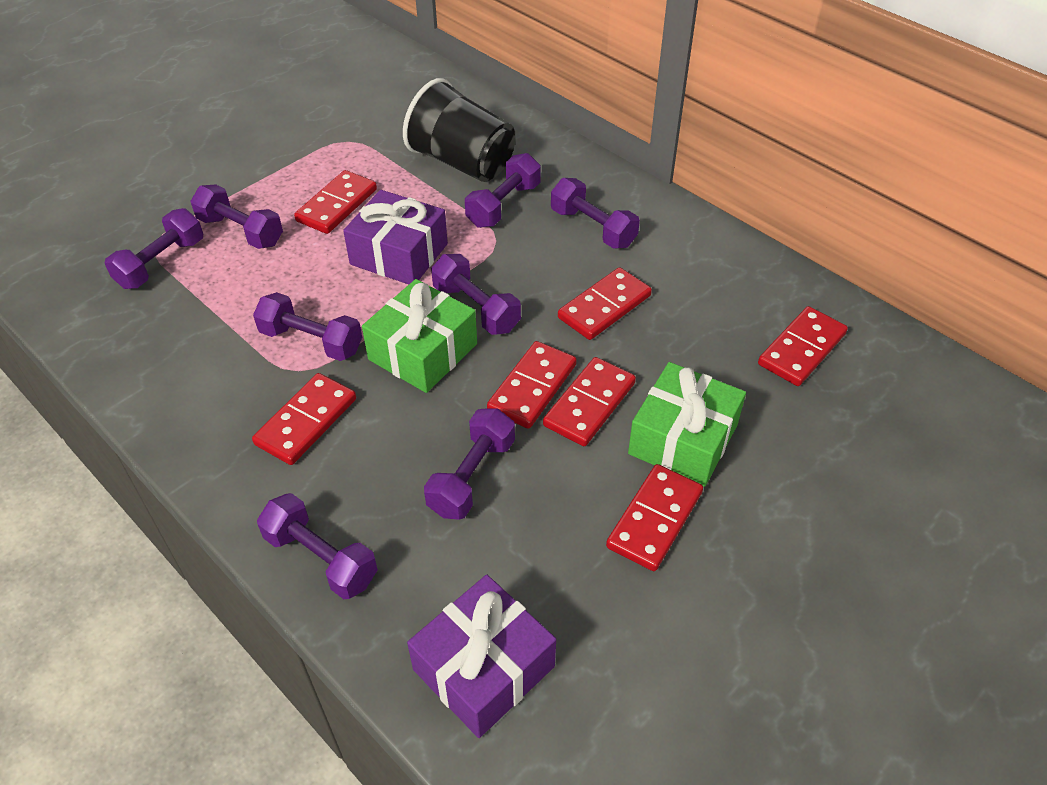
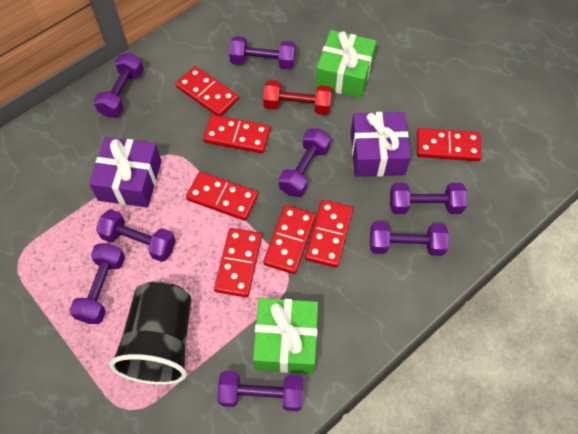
red dumbbell: 0 -> 1

